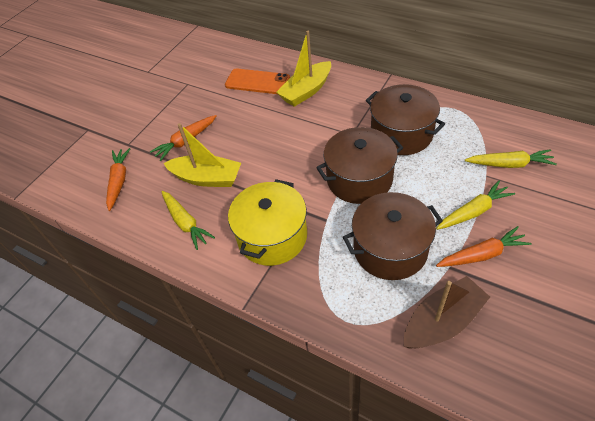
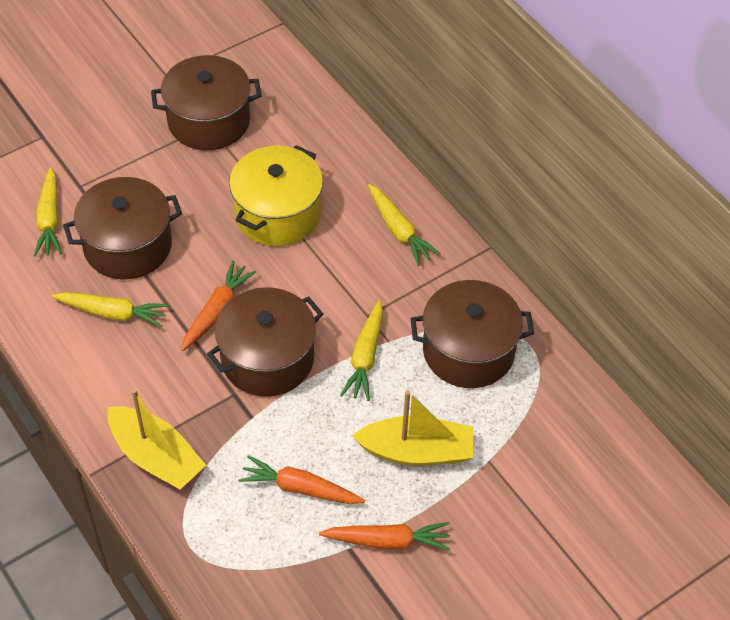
brown boat: 1 -> 0
brown pot: 3 -> 4
orange phone: 1 -> 0
yellow carrot: 3 -> 4

